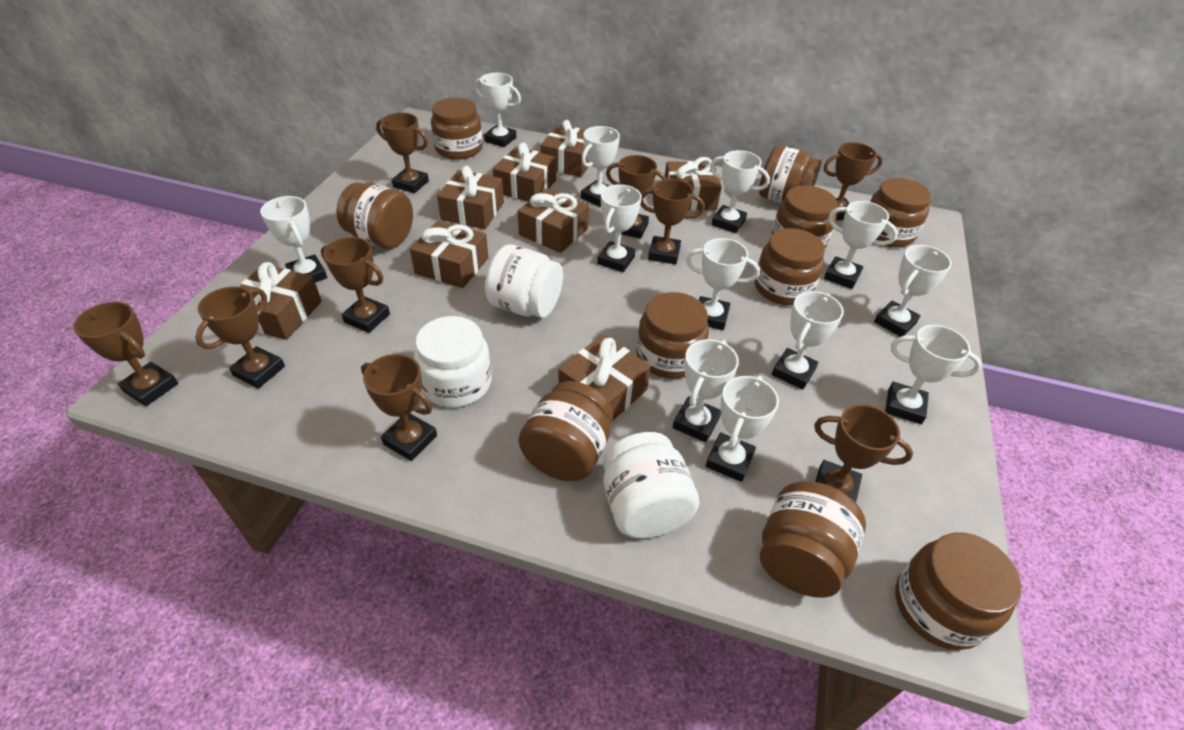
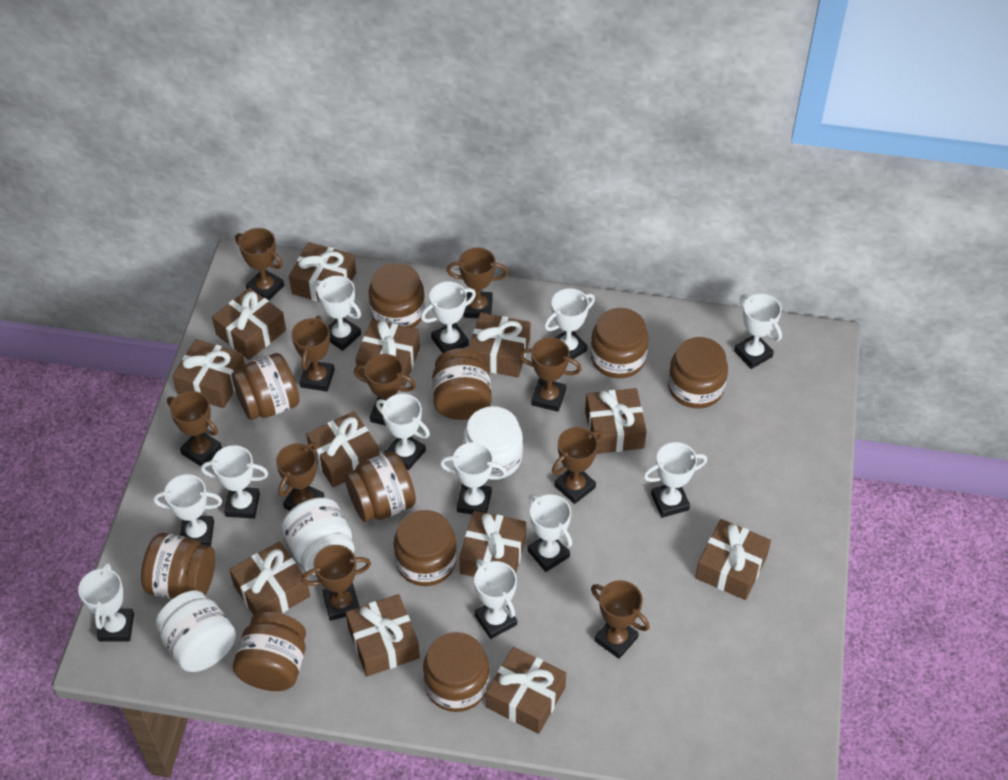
brown gift: 8 -> 12
brown trophy: 9 -> 10

